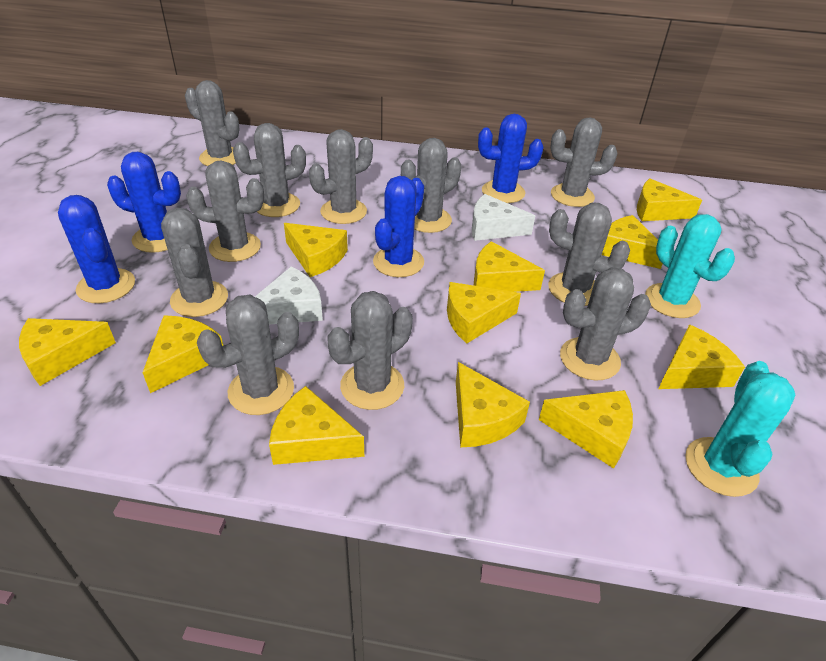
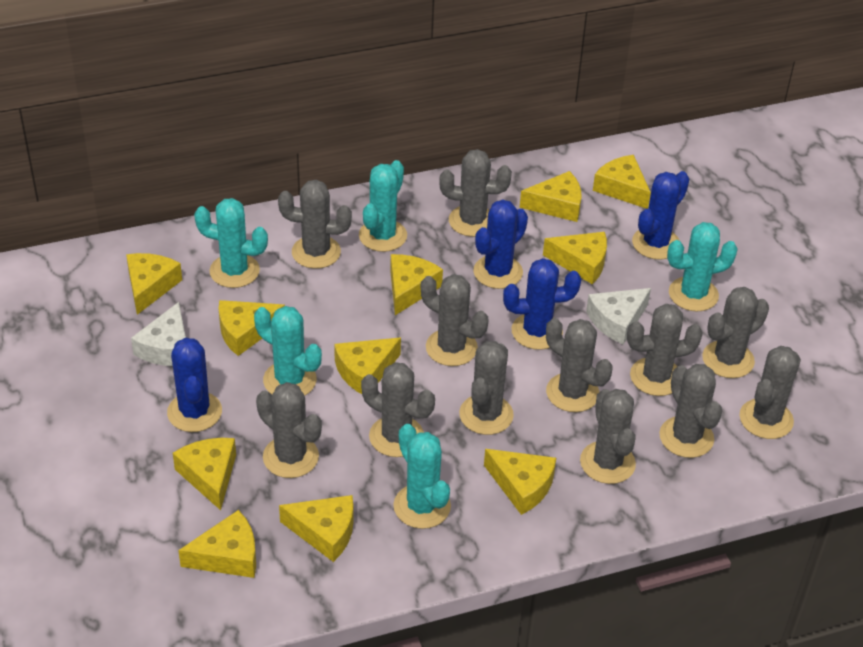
grey cactus: 11 -> 12
turquoise cactus: 2 -> 5

